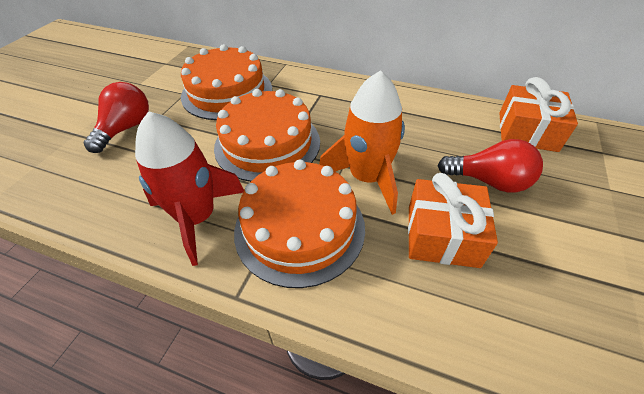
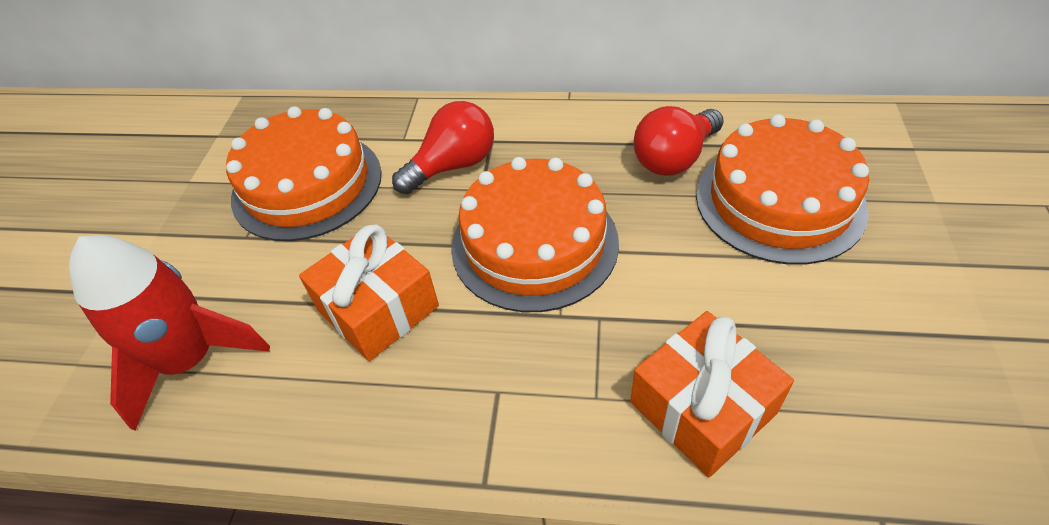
orange rocket: 1 -> 0

